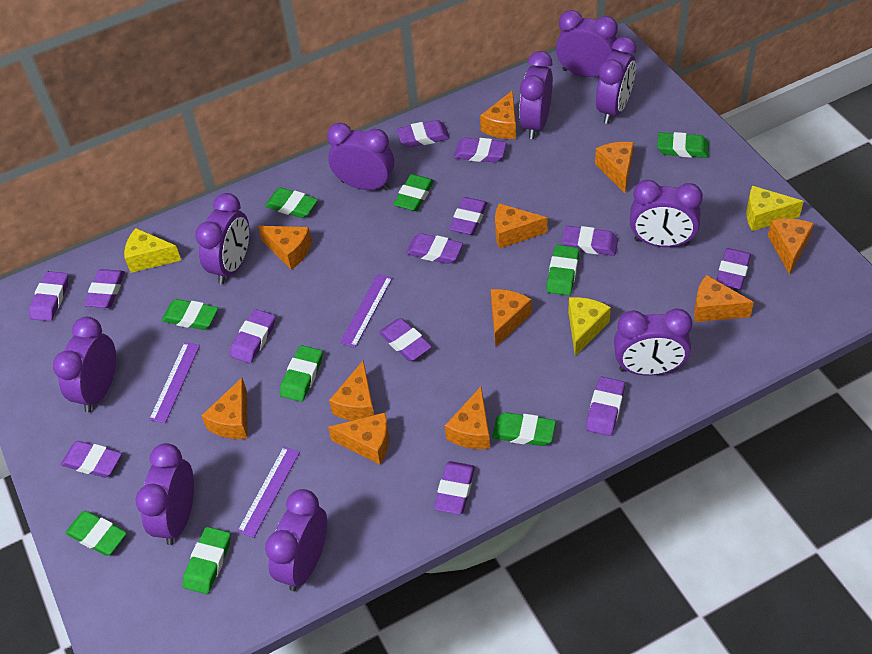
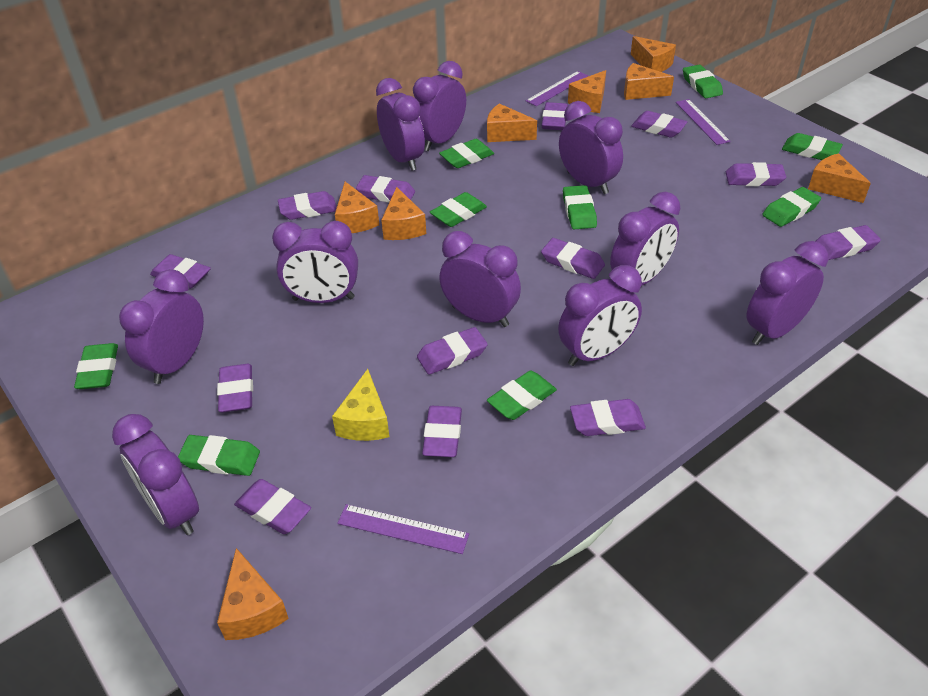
orange cheese: 11 -> 8
yellow cheese: 3 -> 1

